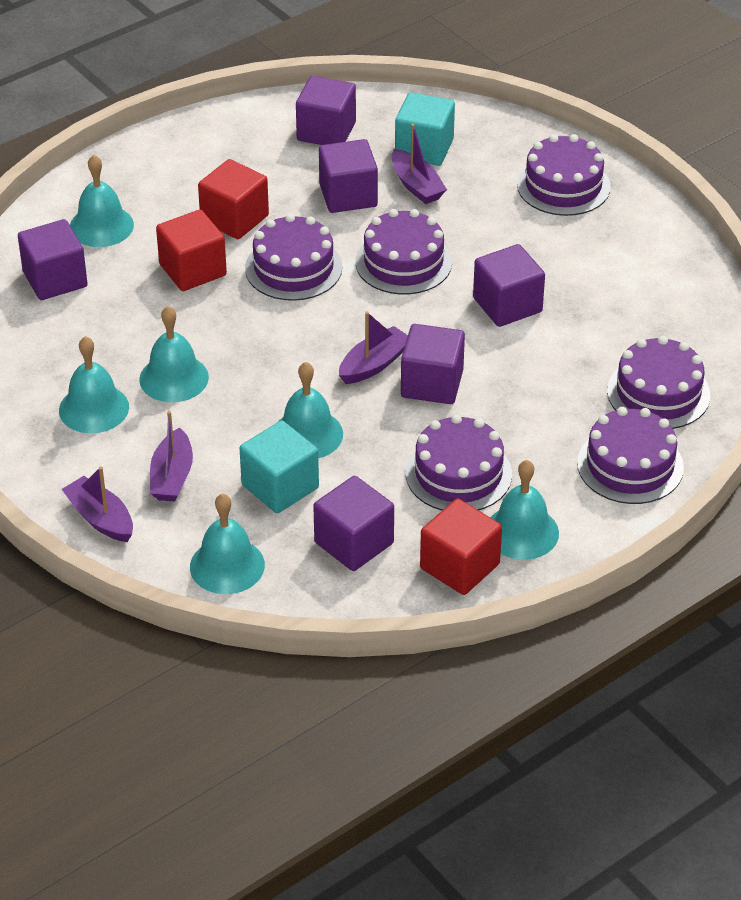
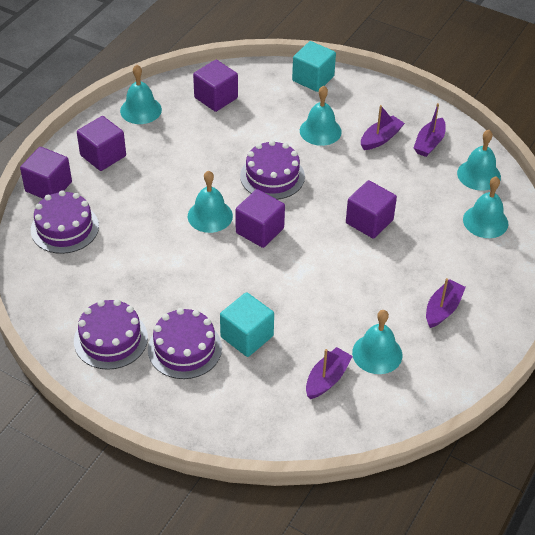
purple cake: 6 -> 4
purple cube: 6 -> 5
red cube: 3 -> 0

